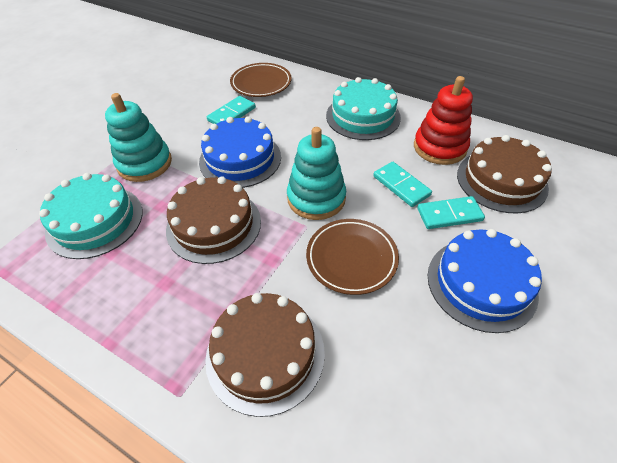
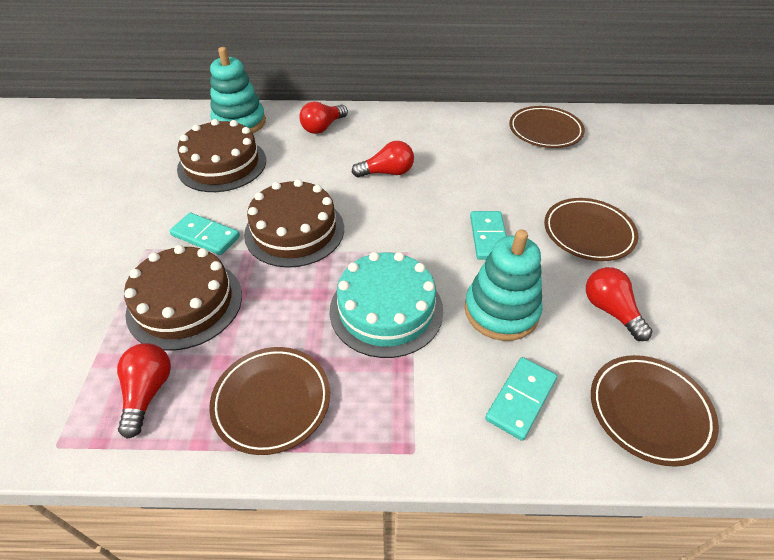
blue cake: 2 -> 0
brown plate: 2 -> 4
red light bulb: 0 -> 4
red stacking toy: 1 -> 0
turquoise cake: 2 -> 1

